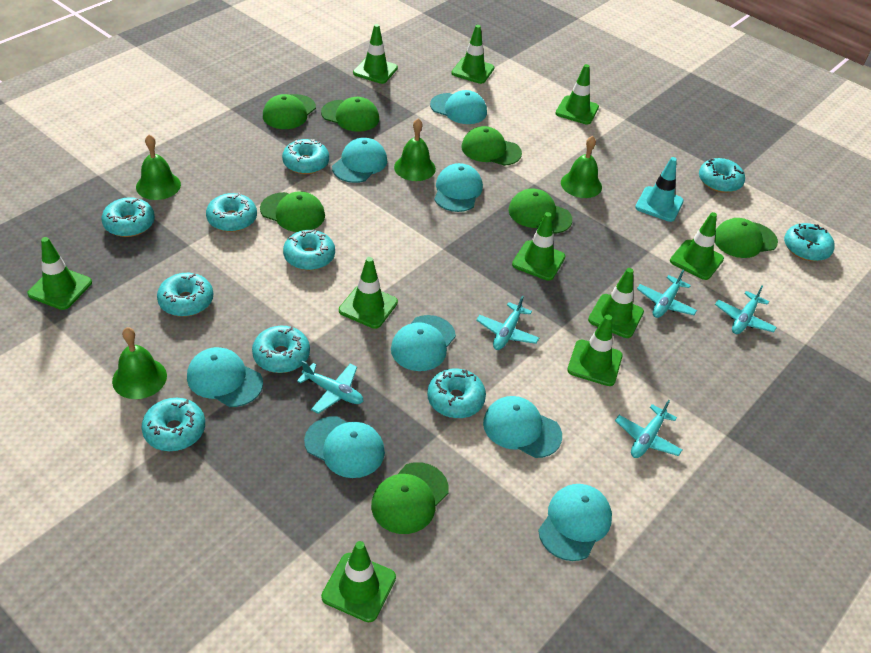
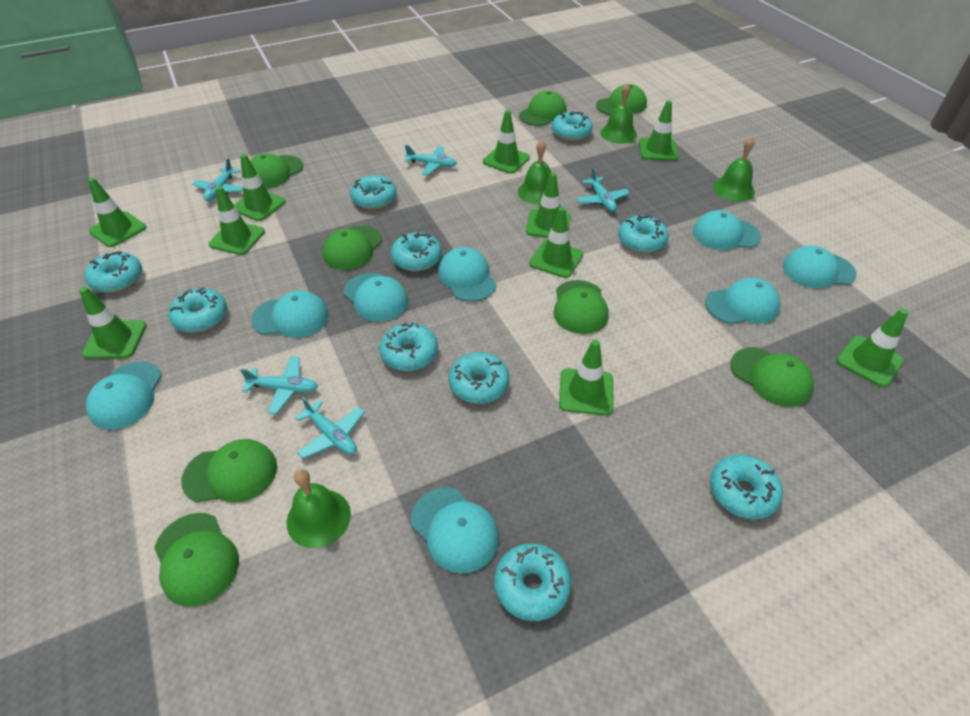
green cap: 7 -> 8
turquoise traffic cone: 1 -> 0

